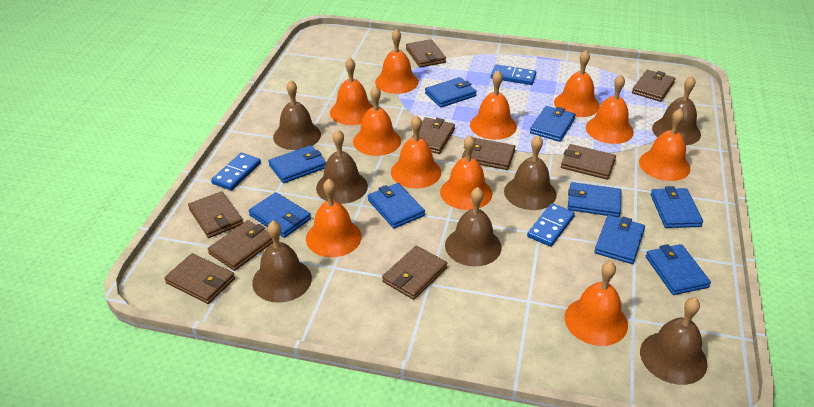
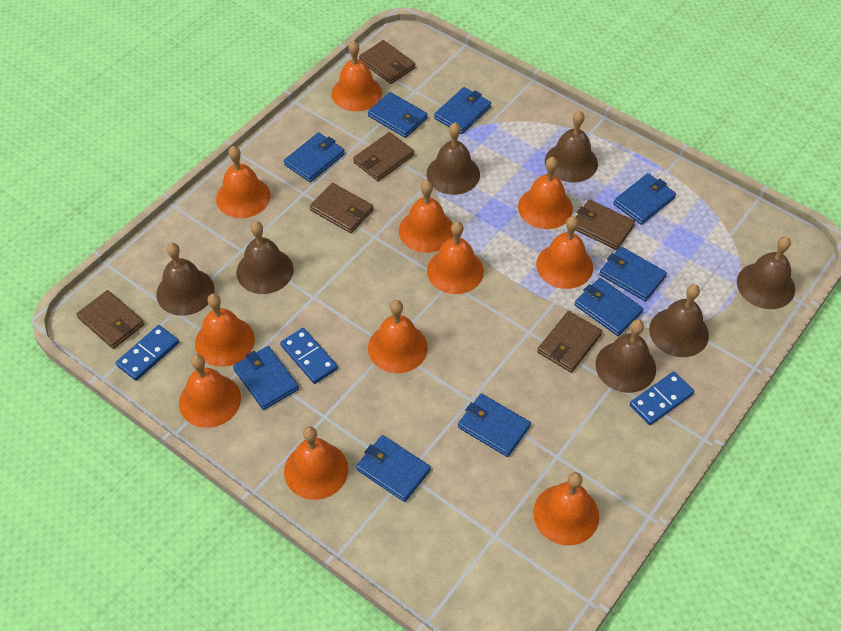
brown wallet: 9 -> 6

